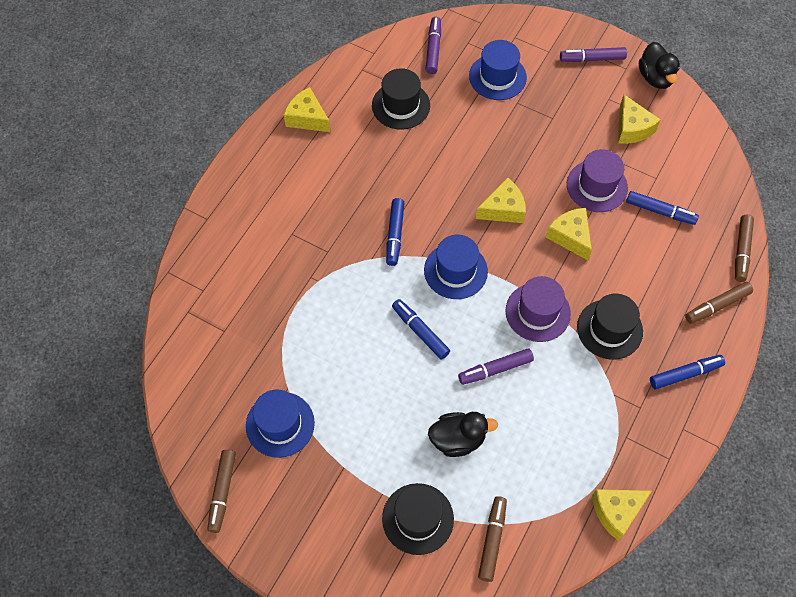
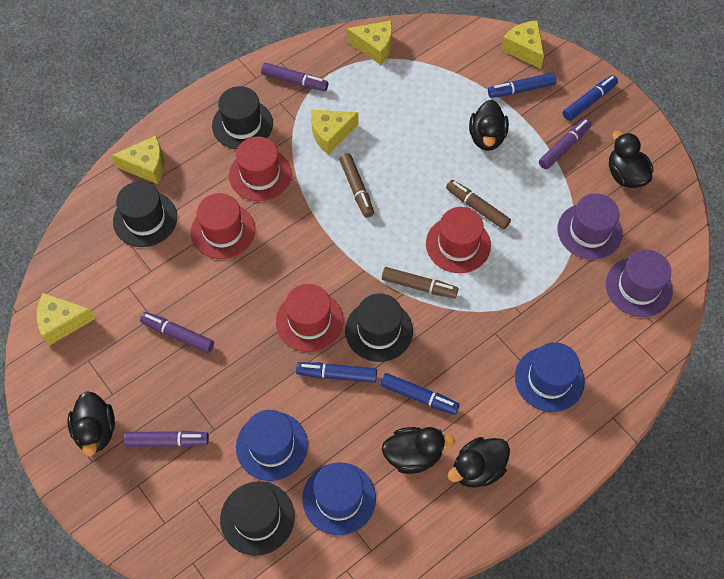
black duck: 2 -> 5
black hat: 3 -> 4
brown marker: 4 -> 3
purple marker: 3 -> 4
red hat: 0 -> 4

